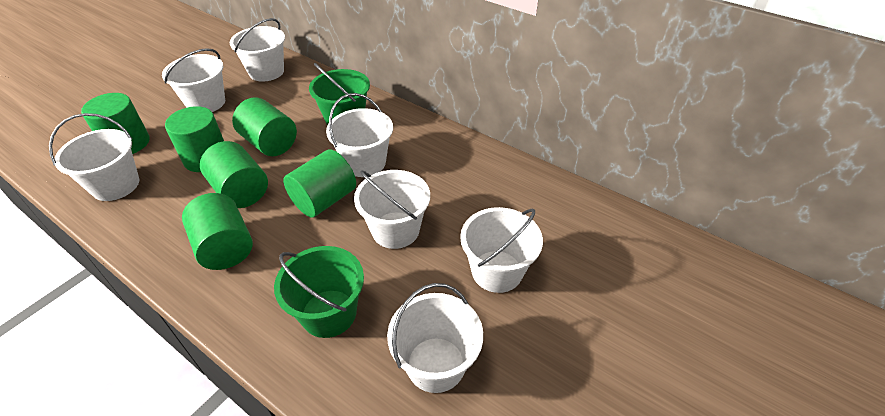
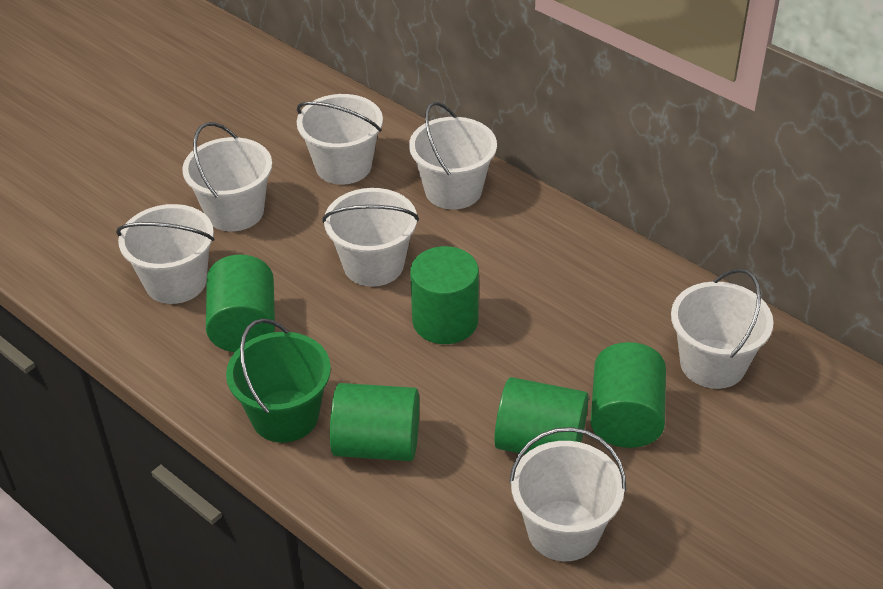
green bucket: 2 -> 1
green cylinder: 6 -> 5

